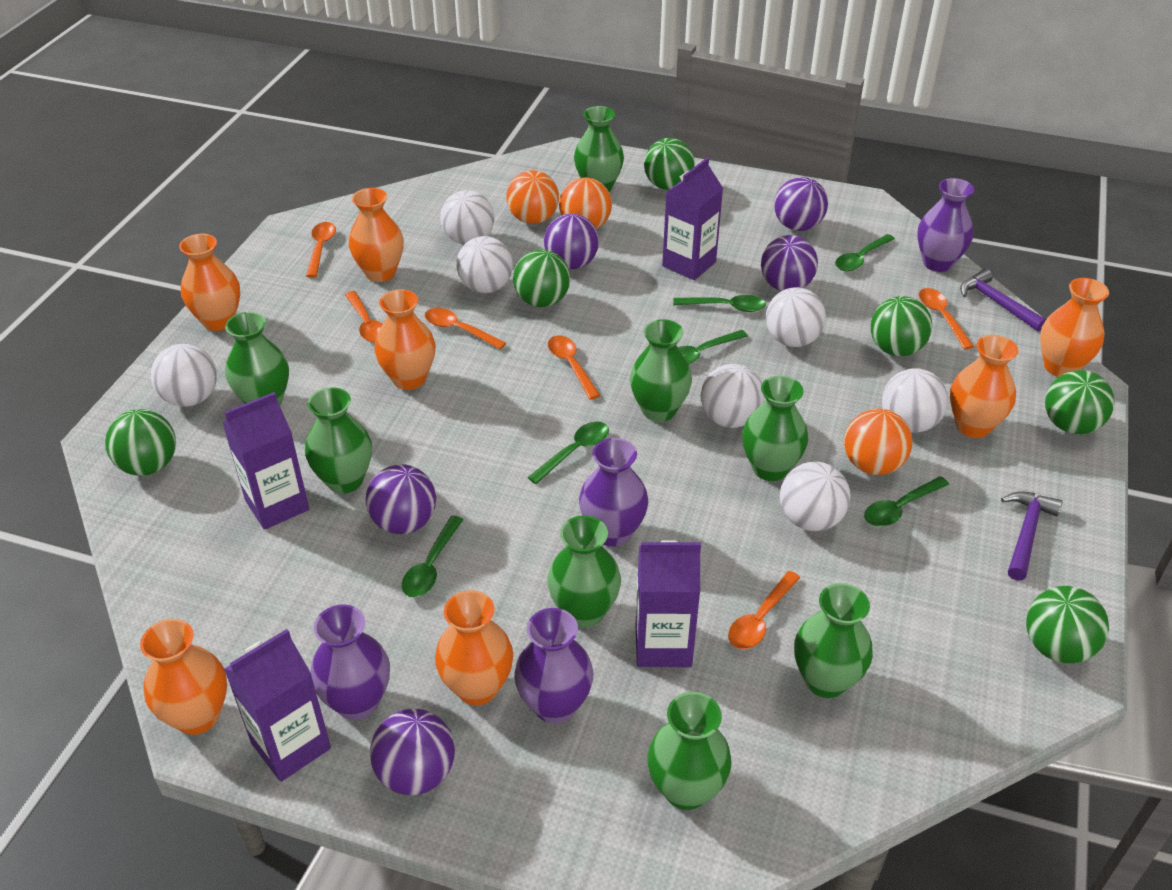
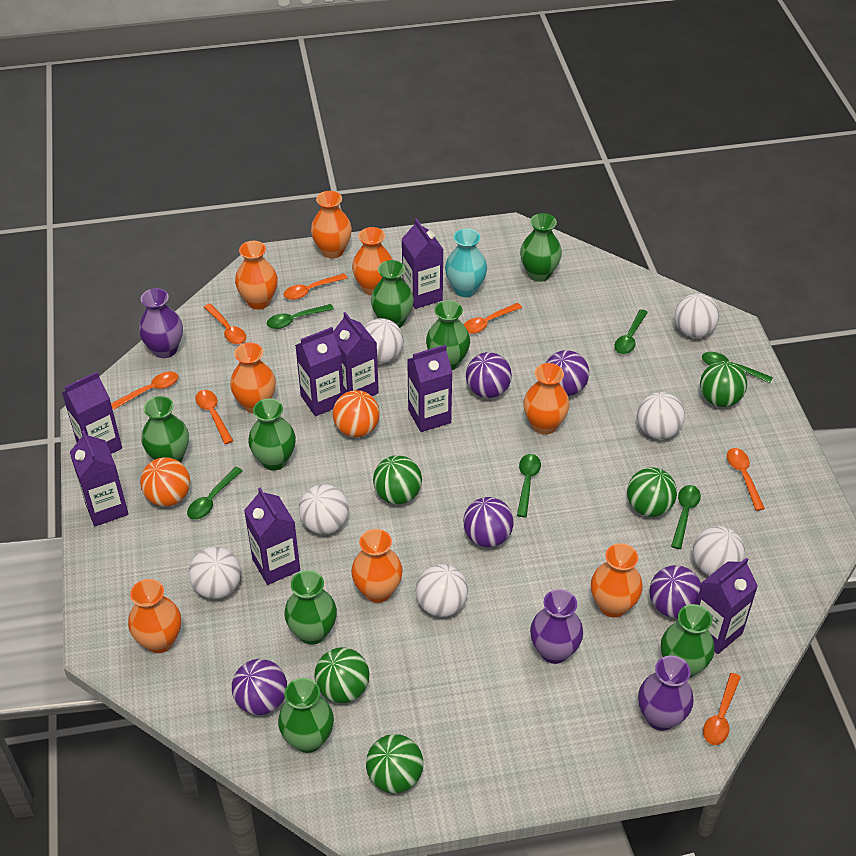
green ball: 6 -> 5
orange ball: 3 -> 2
orange spoon: 6 -> 7
orange vase: 7 -> 8
purple carton: 4 -> 8
purple hammer: 2 -> 0
purple vase: 4 -> 3
turquoise vase: 0 -> 1

